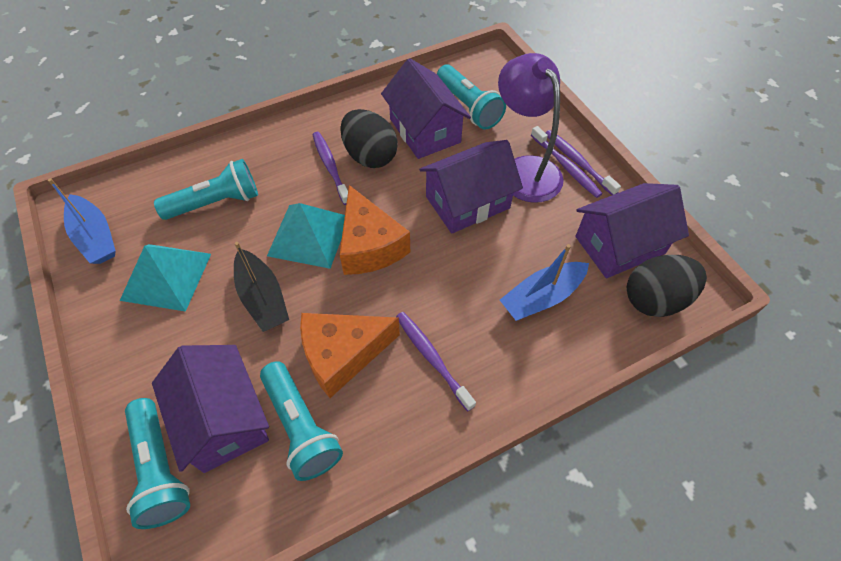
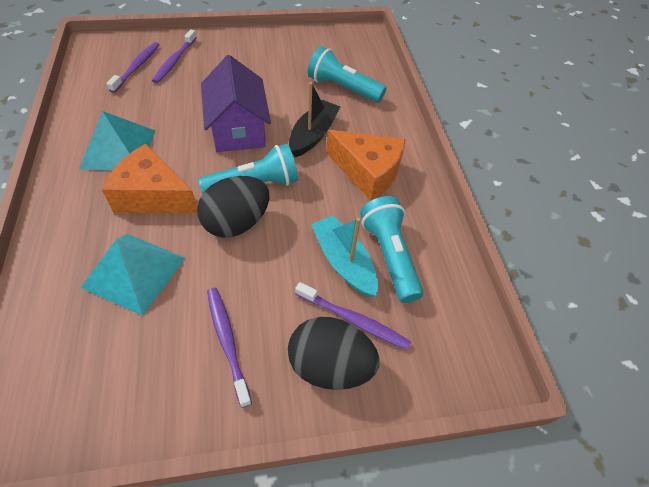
blue boat: 2 -> 0
purple house: 4 -> 1
purple lamp: 1 -> 0
turquoise boat: 0 -> 1
turquoise flashlight: 4 -> 3

